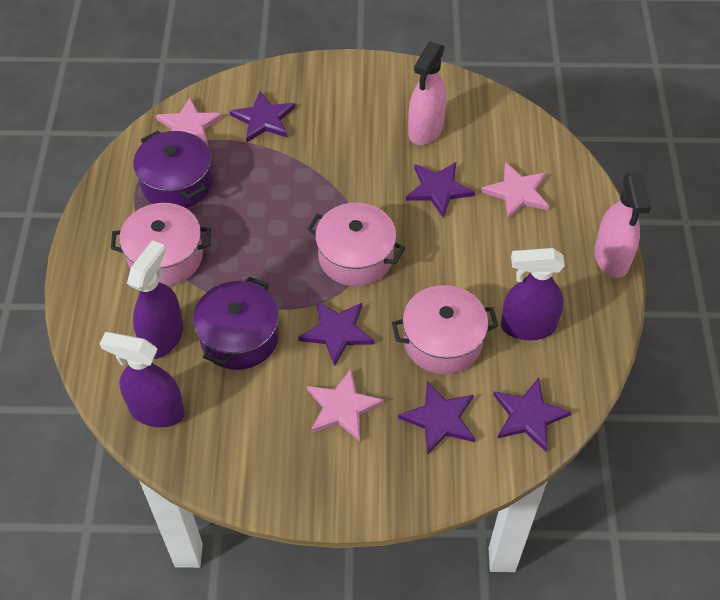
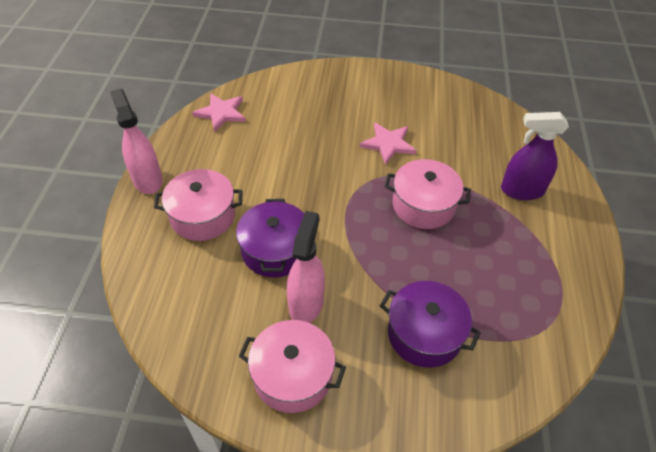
pink star: 3 -> 2
purple spray bottle: 3 -> 1
purple star: 5 -> 0

